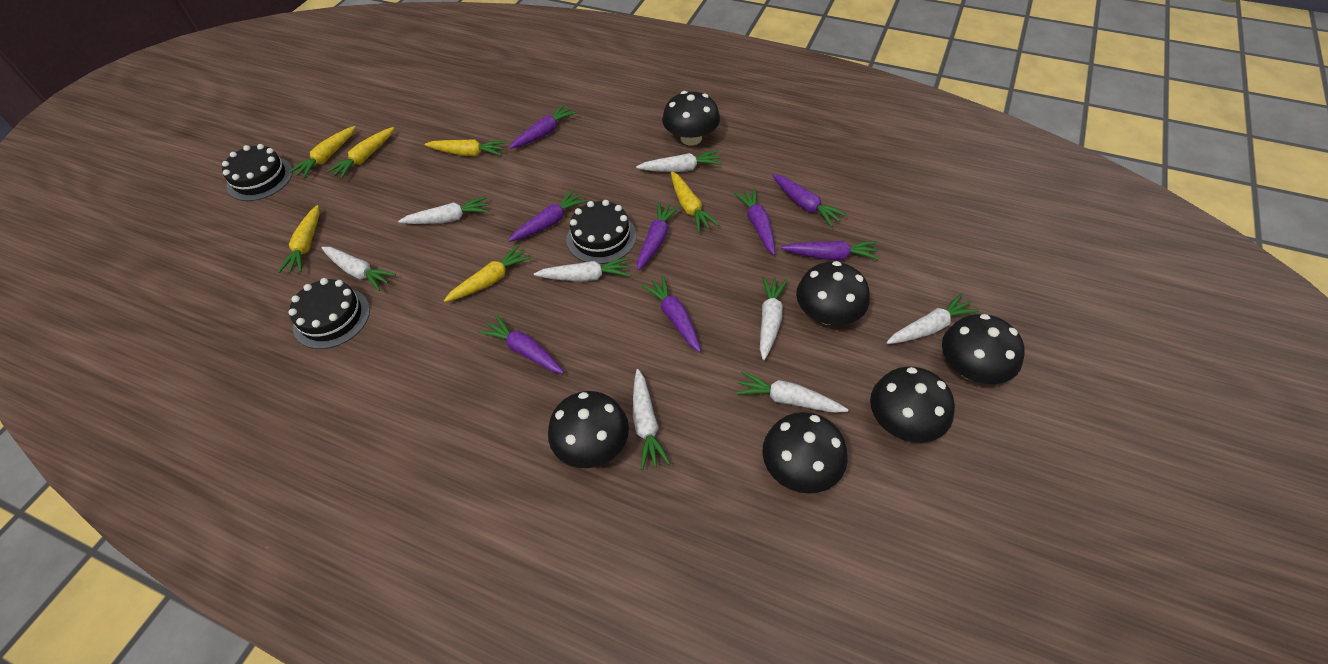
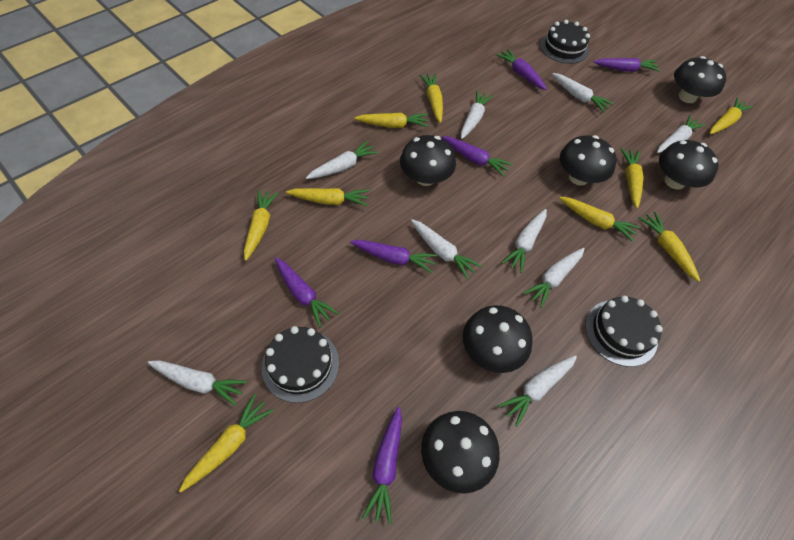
purple carrot: 8 -> 6
white carrot: 8 -> 9
yellow carrot: 6 -> 9

